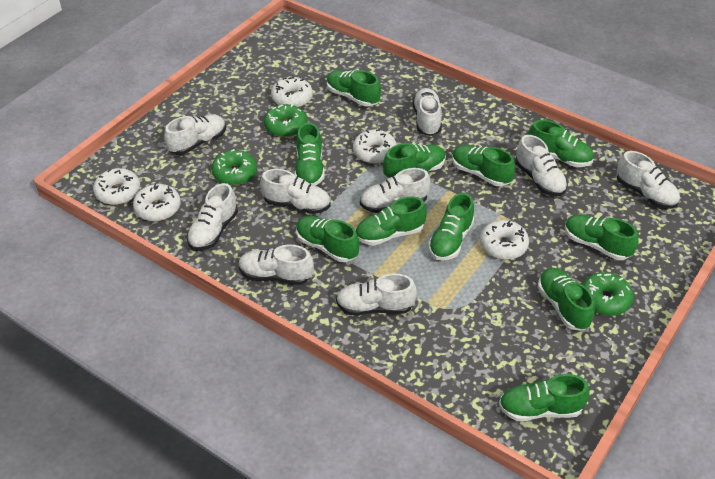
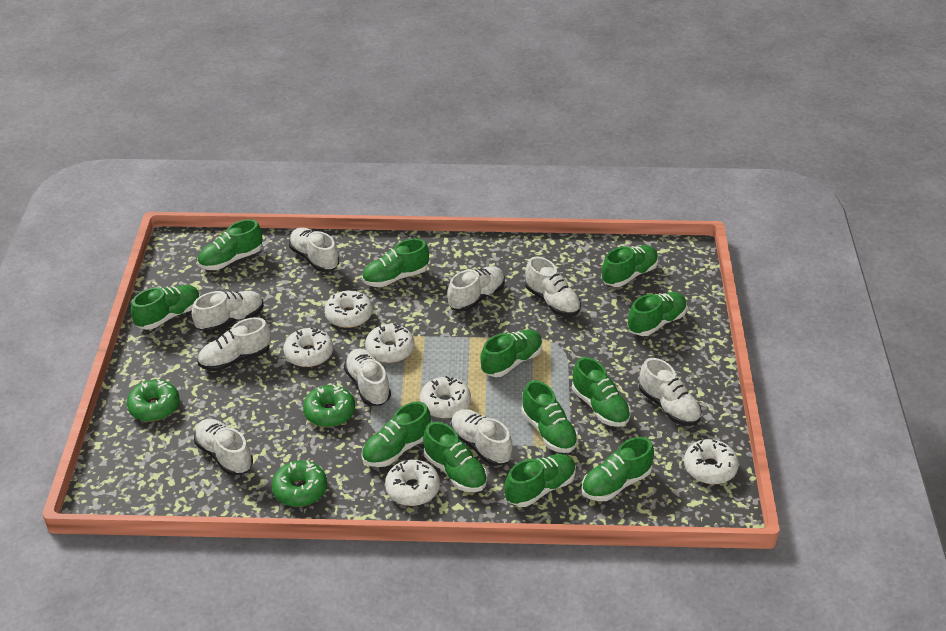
green shoe: 11 -> 12
white donut: 5 -> 6

